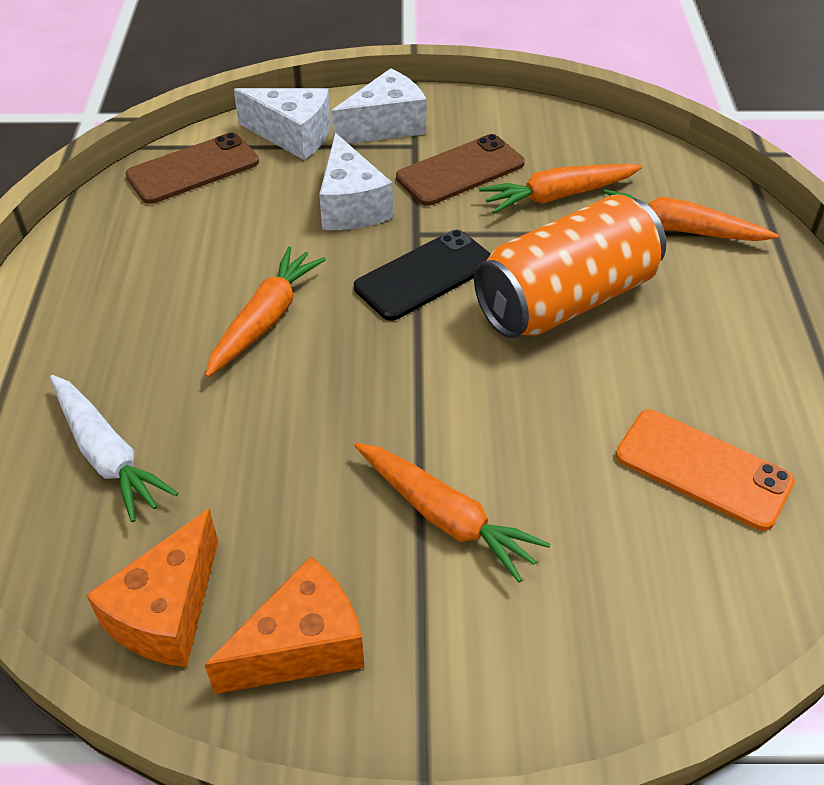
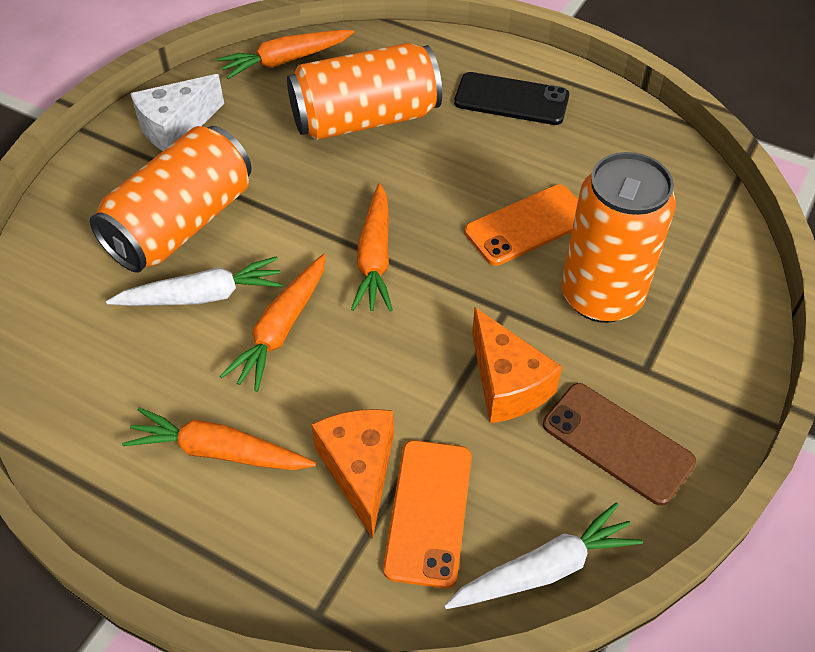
brown phone: 2 -> 1
orange can: 1 -> 3
orange phone: 1 -> 2
white carrot: 1 -> 2
white cheese: 3 -> 1

